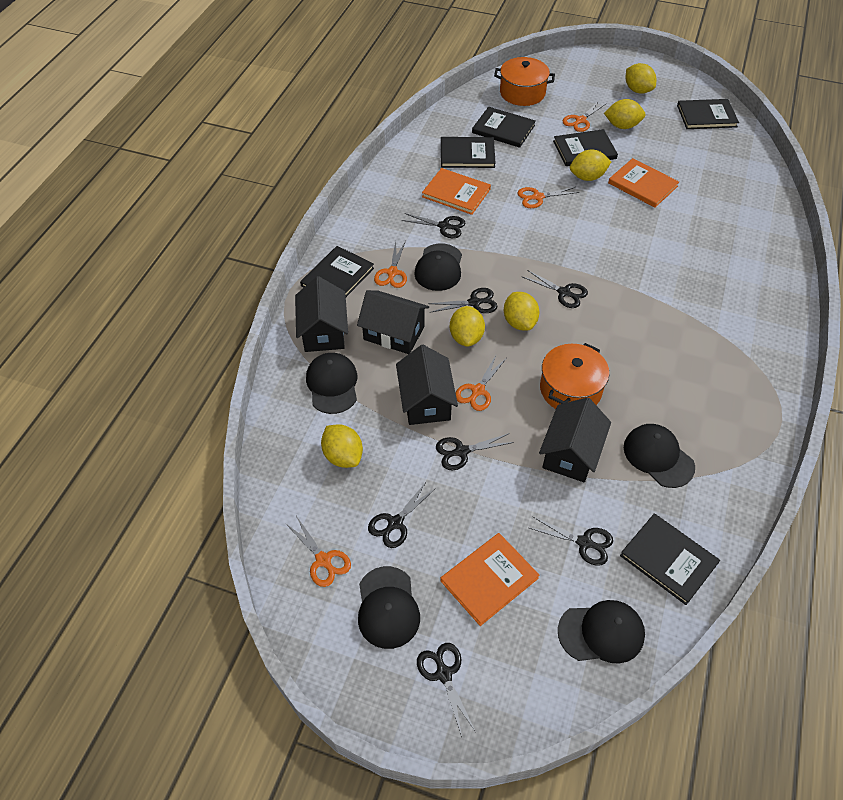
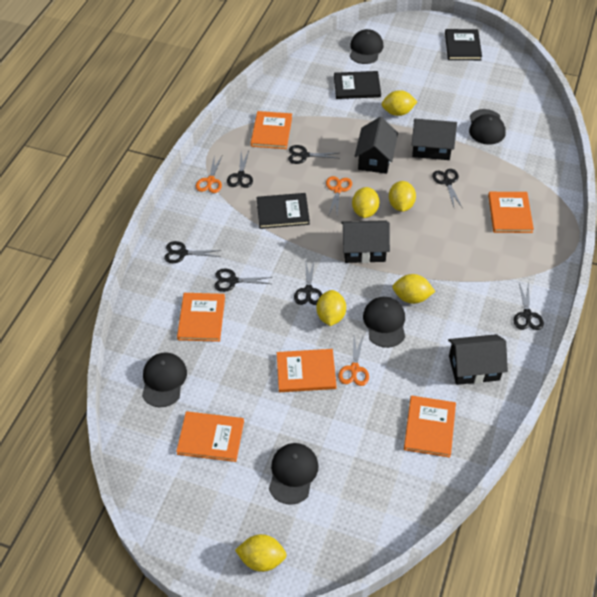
black book: 6 -> 3
orange book: 3 -> 6
orange pot: 2 -> 0
orange scissors: 5 -> 3

